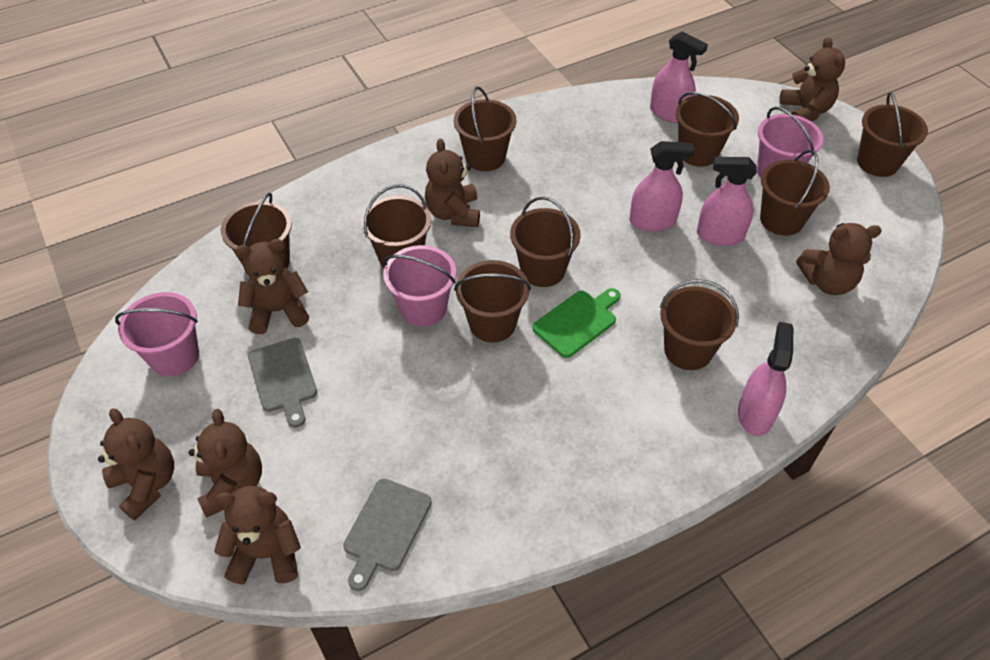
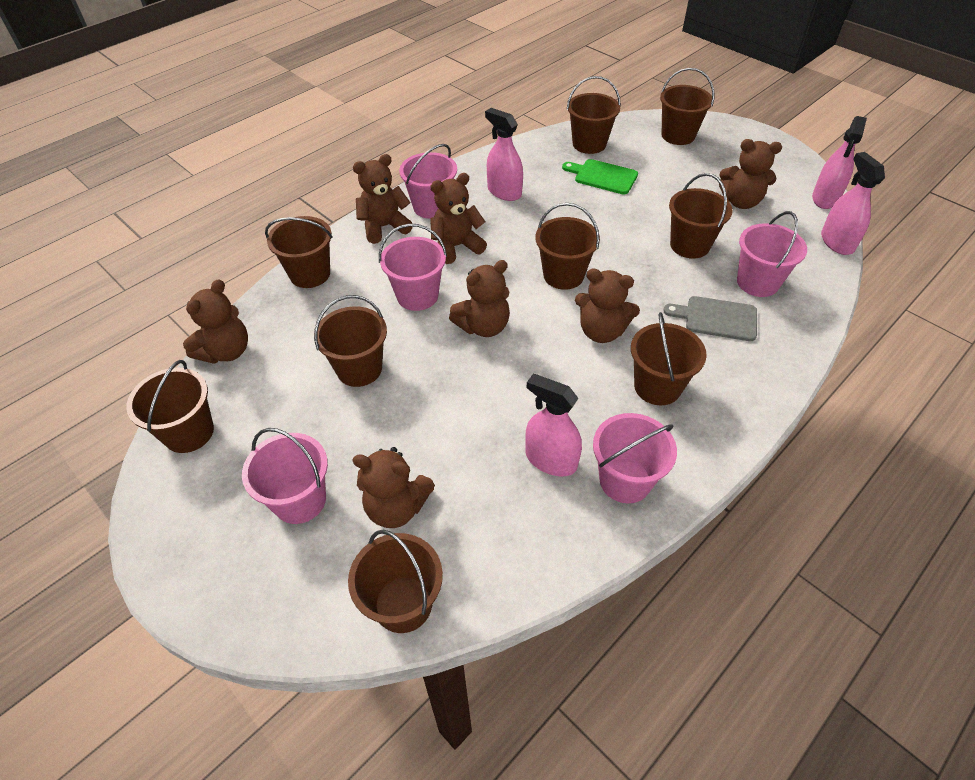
grey cutting board: 2 -> 1
pink bucket: 3 -> 5

